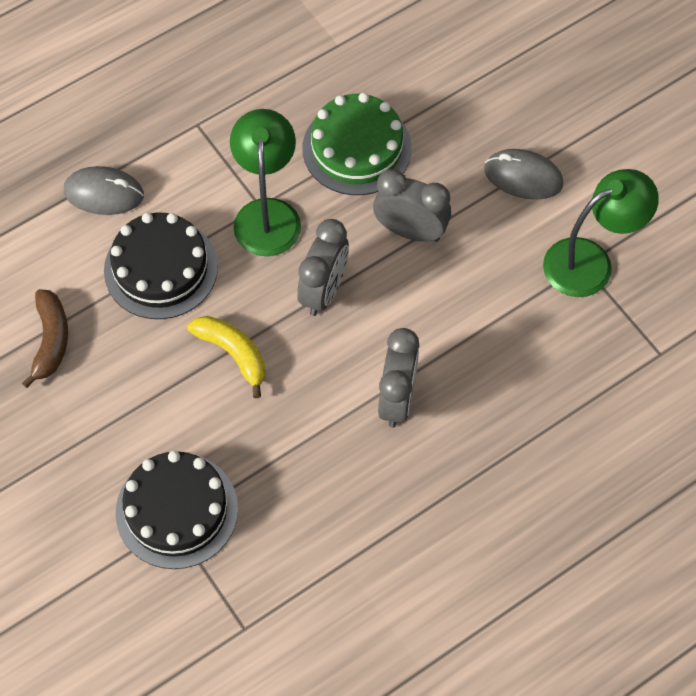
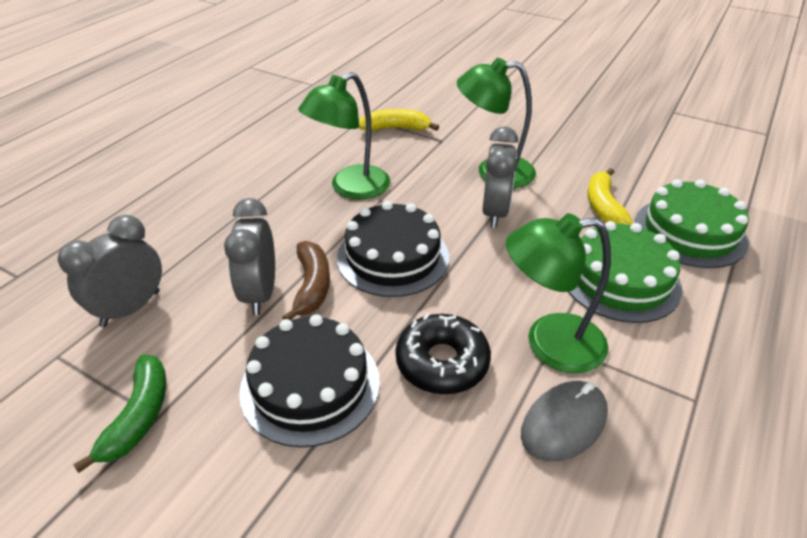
black donut: 0 -> 1
green banana: 0 -> 1
green cake: 1 -> 2
green lamp: 2 -> 3
grey mouse: 2 -> 1
yellow banana: 1 -> 2

